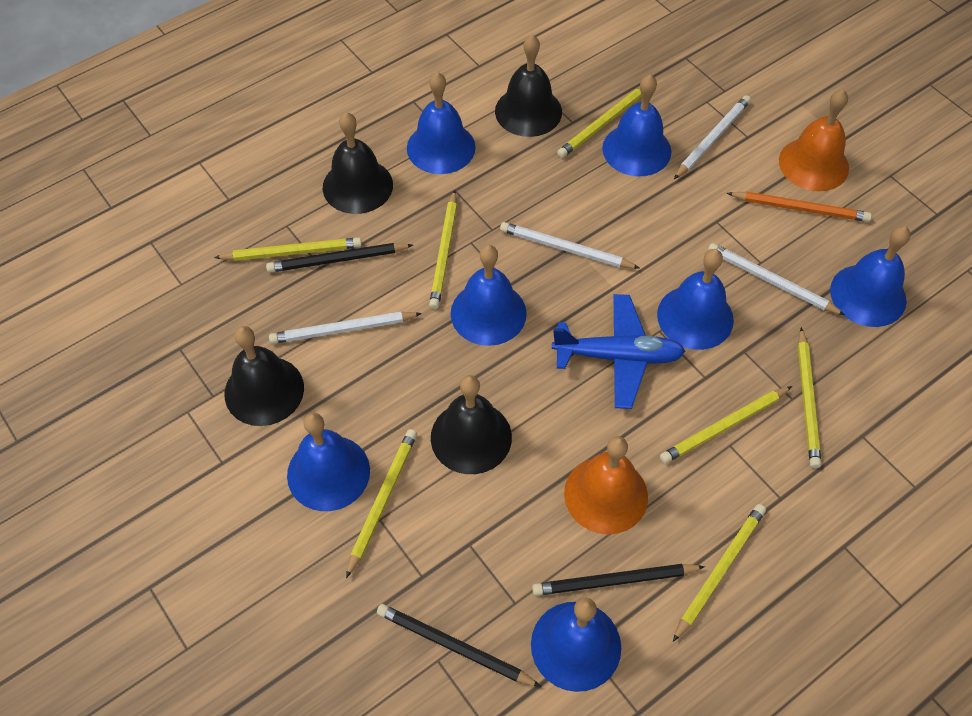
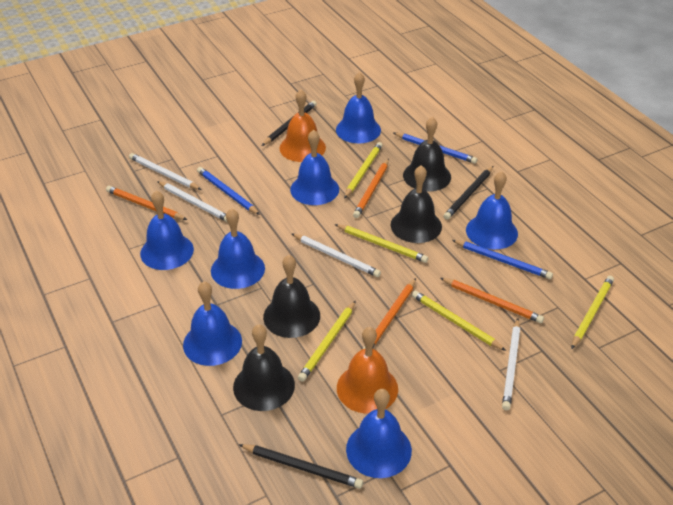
blue pencil: 0 -> 3
blue plane: 1 -> 0
orange pencil: 1 -> 4
yellow pencil: 7 -> 5

